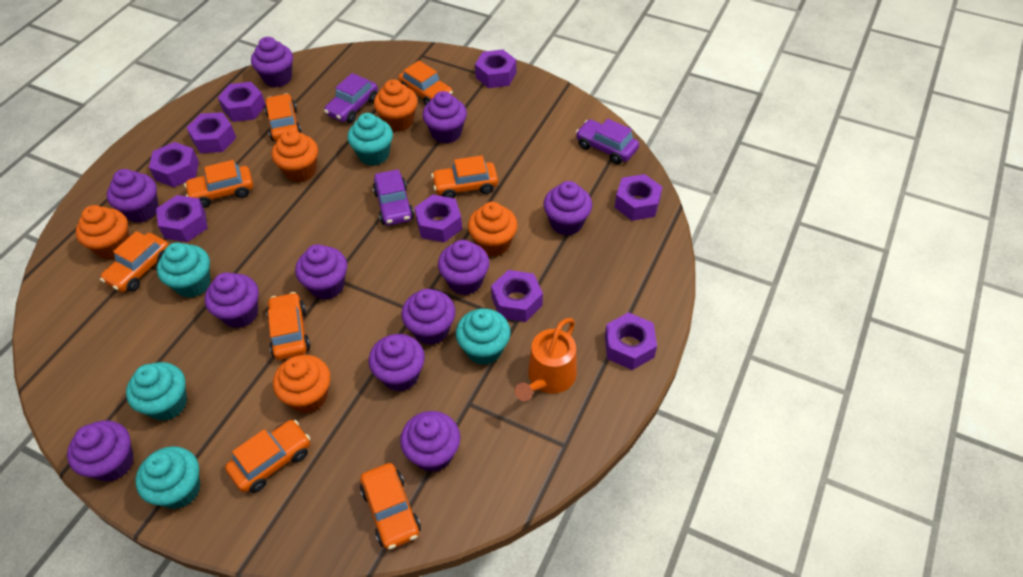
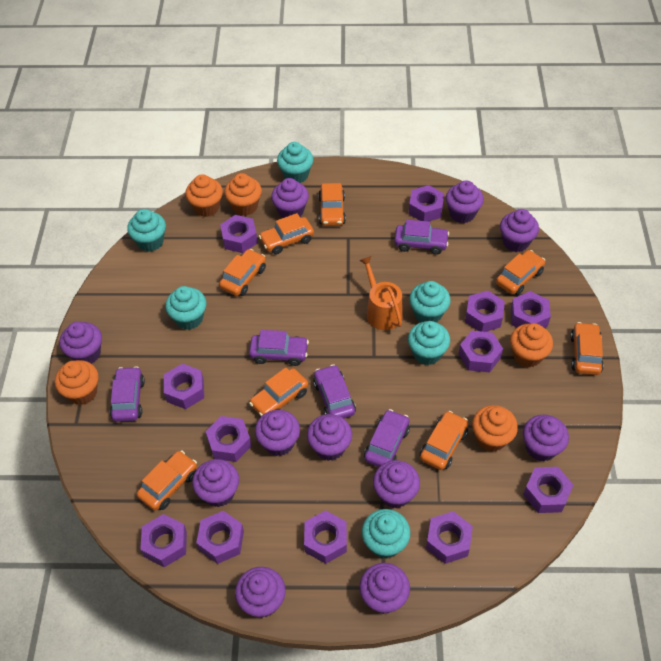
purple car: 3 -> 5
purple nut: 9 -> 12
turquoise cupcake: 5 -> 6

